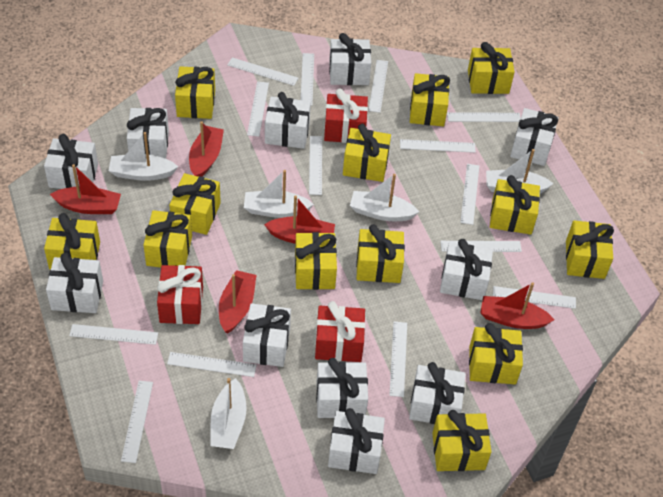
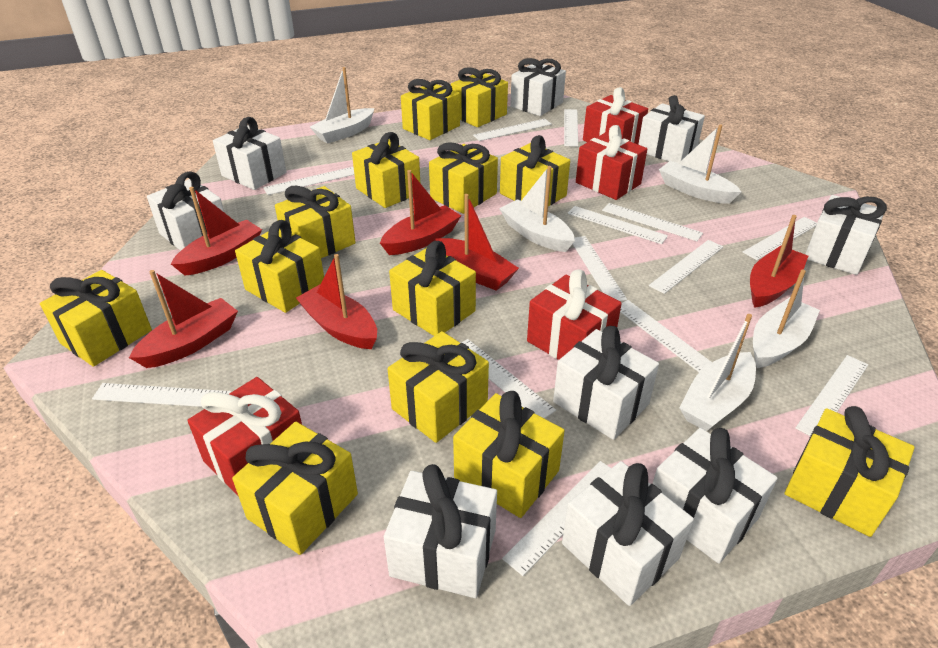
red boat: 5 -> 6
red gift: 3 -> 4
white gift: 11 -> 9
white ruler: 14 -> 13

